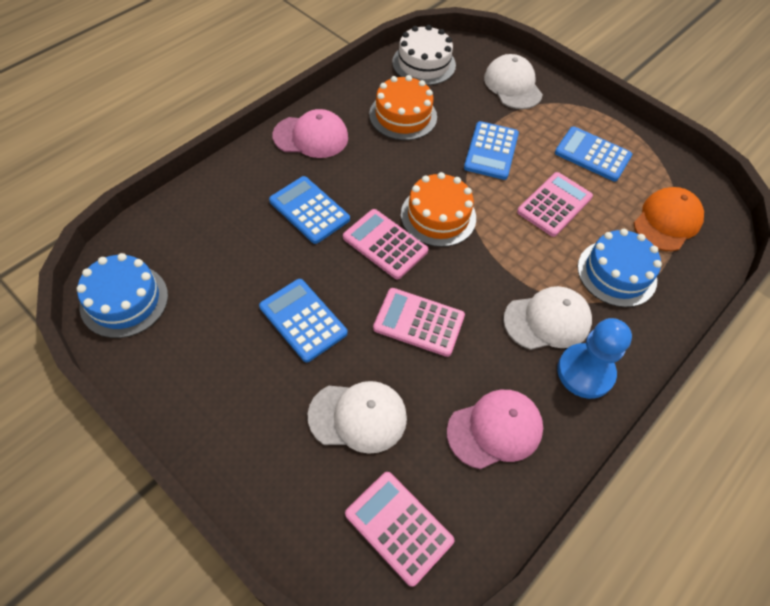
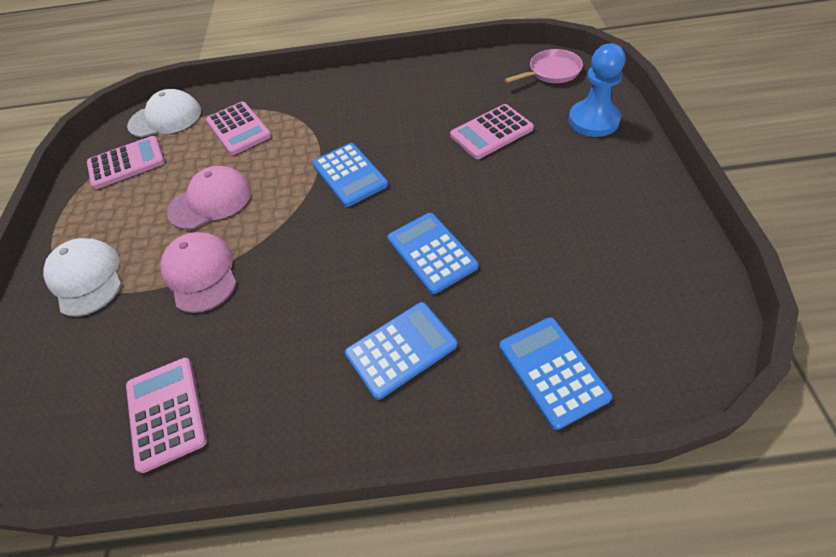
blue cake: 2 -> 0
orange cake: 2 -> 0
orange cap: 1 -> 0
pink pan: 0 -> 1
white cake: 1 -> 0
white cap: 3 -> 2

